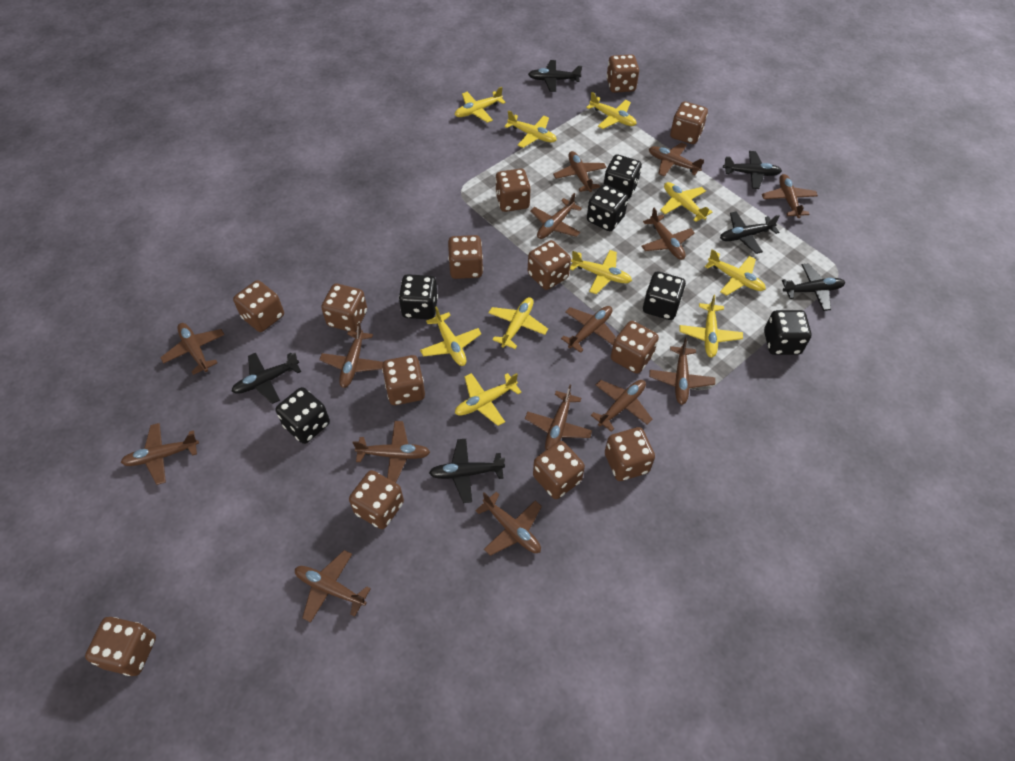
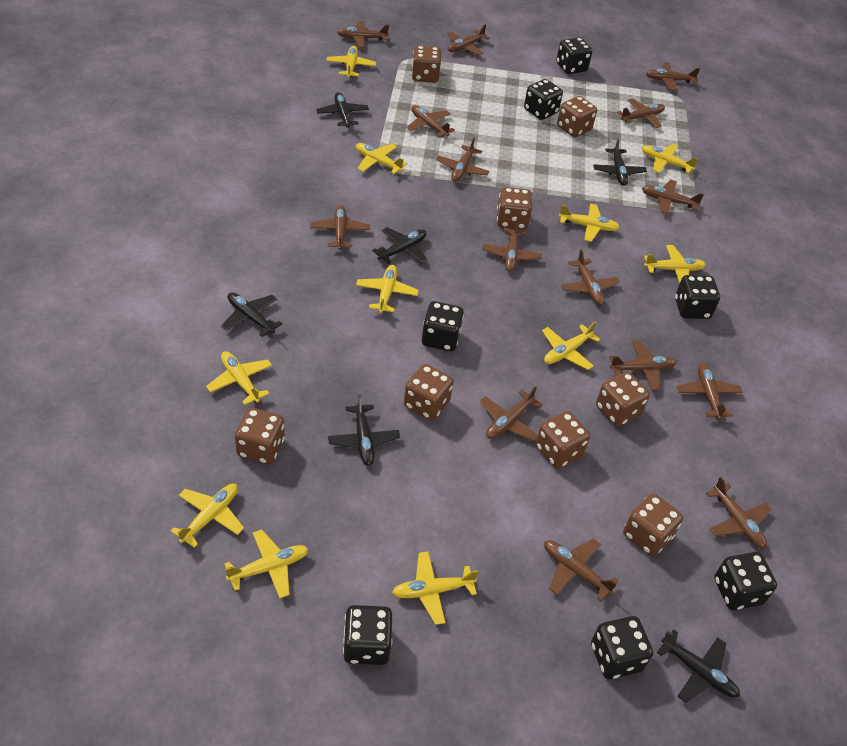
black dice: 6 -> 7
brown dice: 13 -> 8
yellow plane: 10 -> 11

